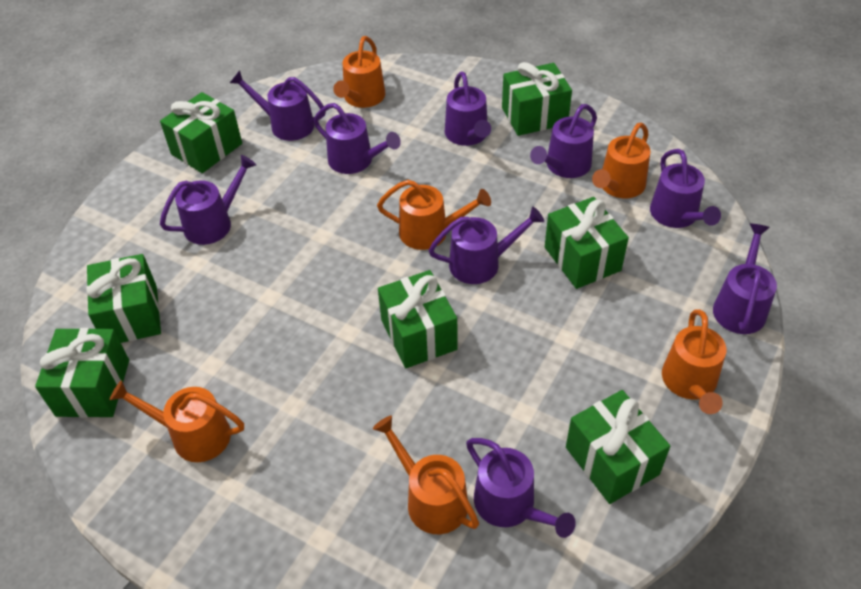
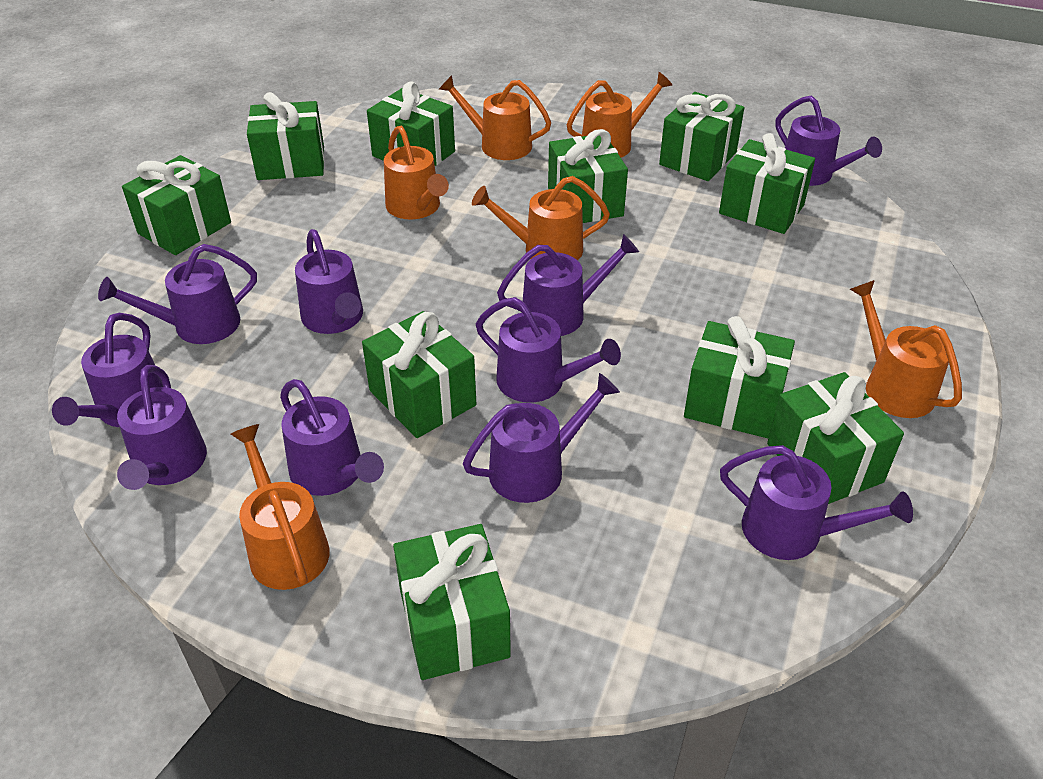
green gift: 7 -> 10
purple watering can: 9 -> 10

